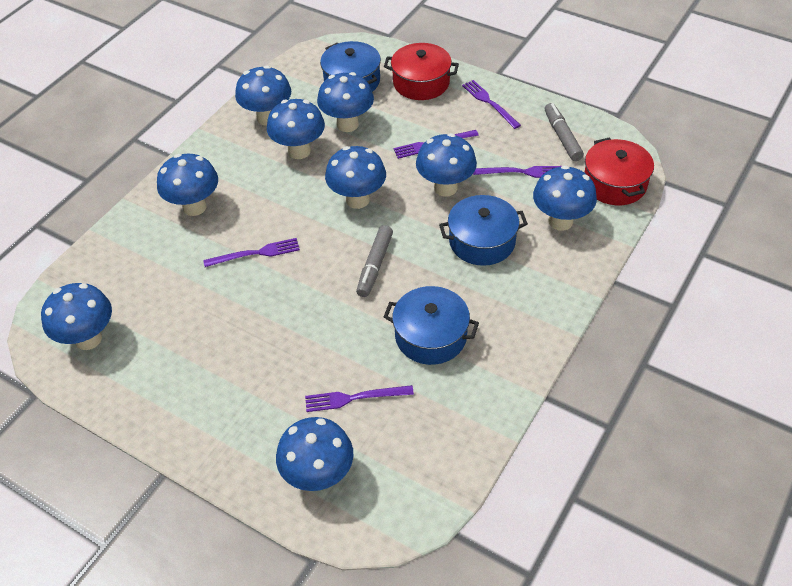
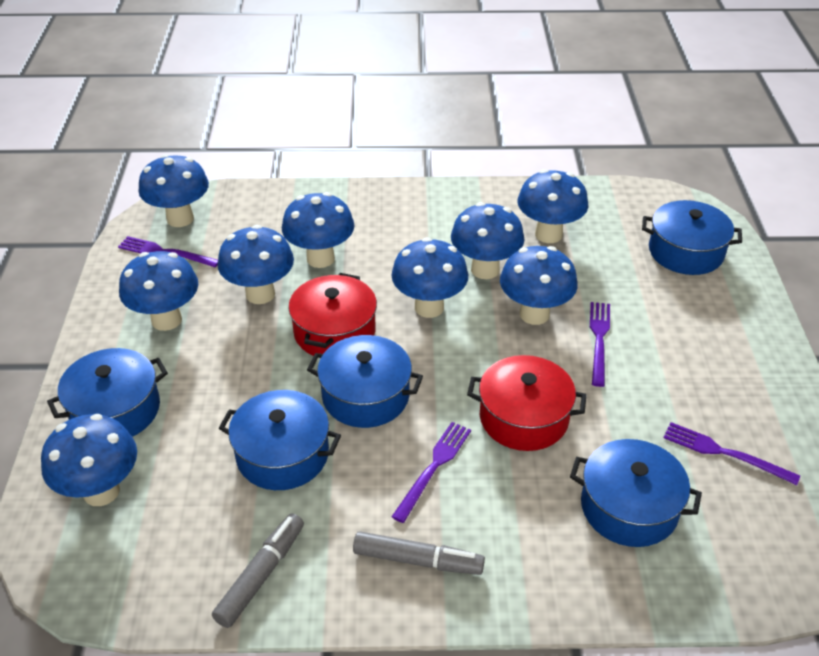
blue pot: 3 -> 5
purple fork: 5 -> 4

